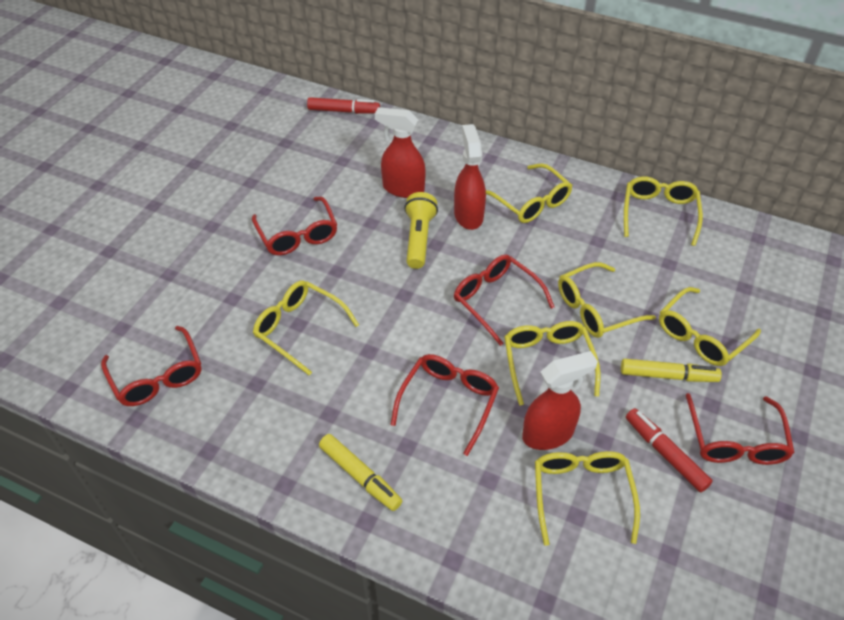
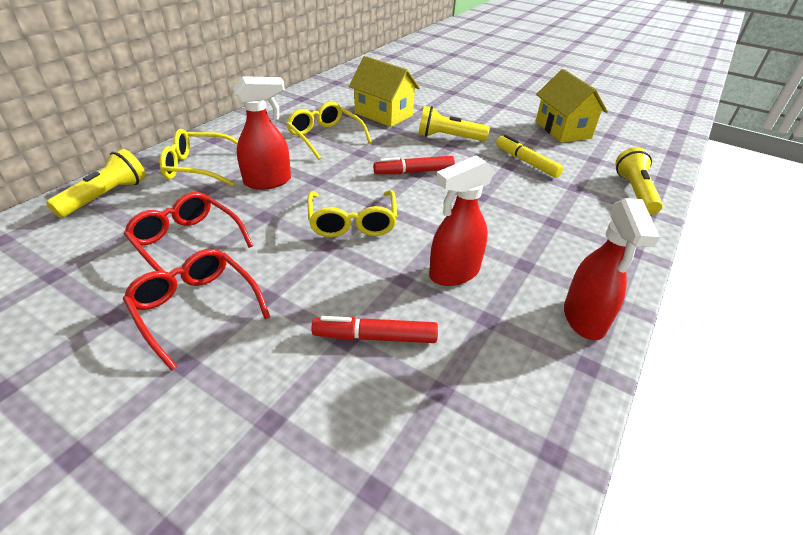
red glasses: 5 -> 2
yellow flashlight: 1 -> 3
yellow glasses: 7 -> 3
yellow house: 0 -> 2
yellow marker: 2 -> 1

